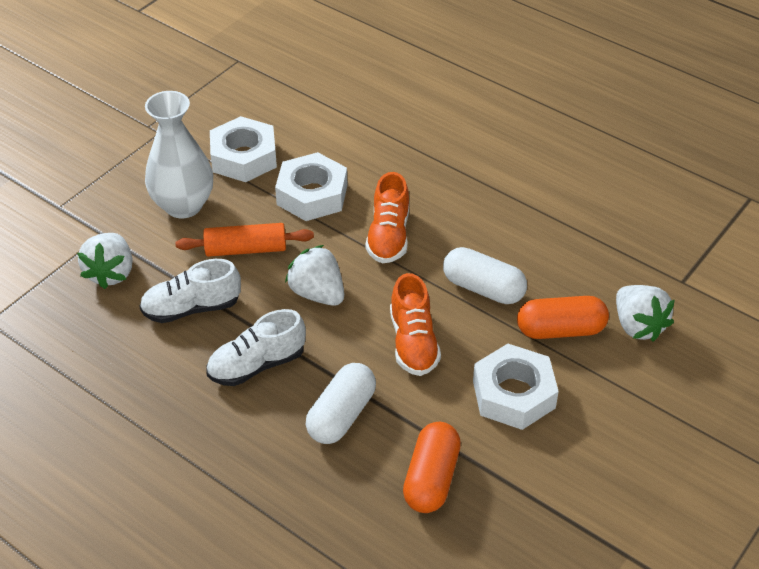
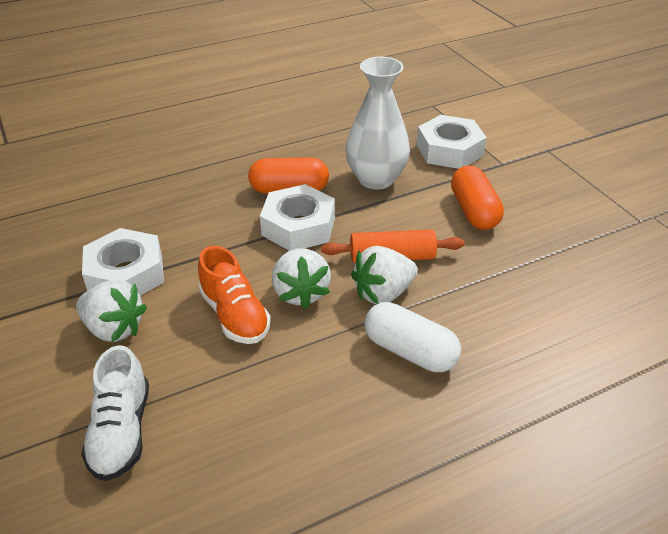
orange shoe: 2 -> 1
white capsule: 2 -> 1
white shoe: 2 -> 1

